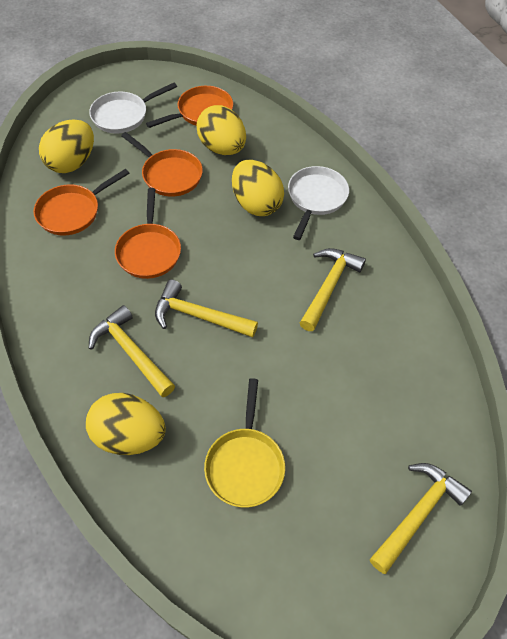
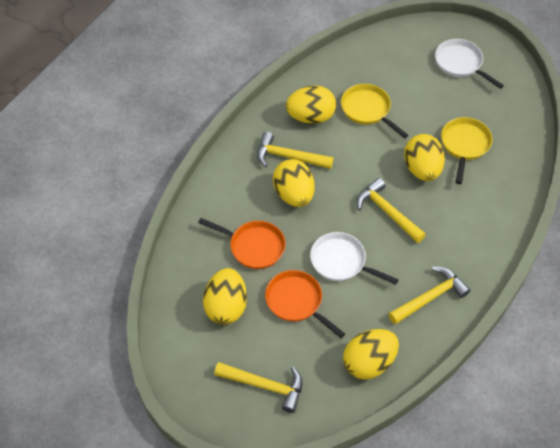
orange pan: 4 -> 2
yellow egg: 4 -> 5
yellow pan: 1 -> 2

